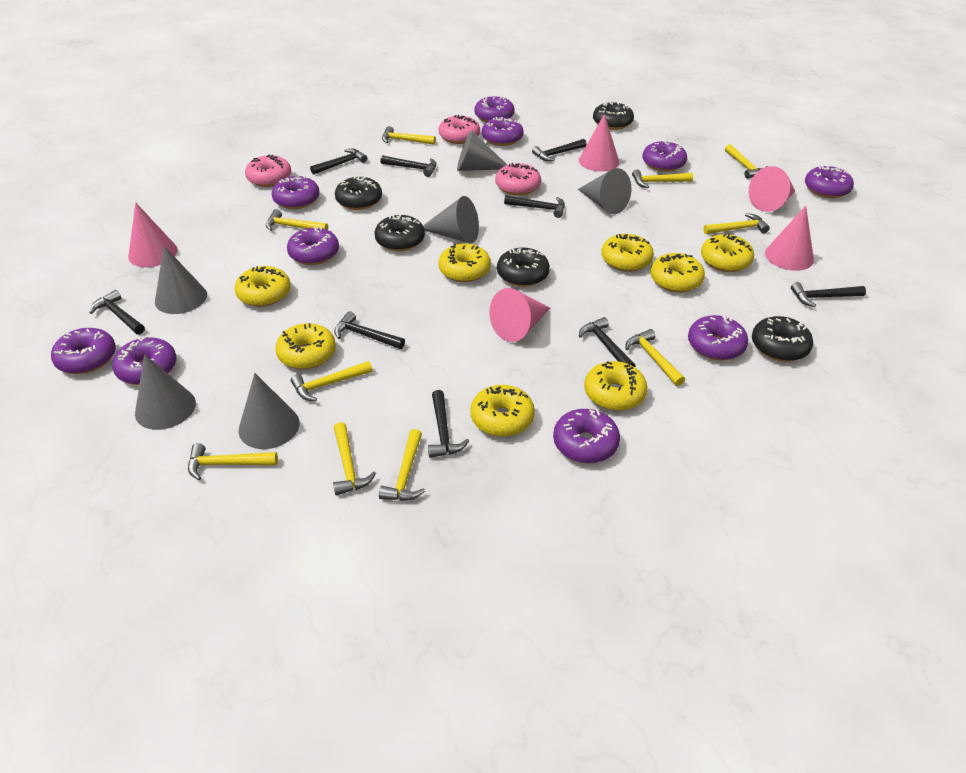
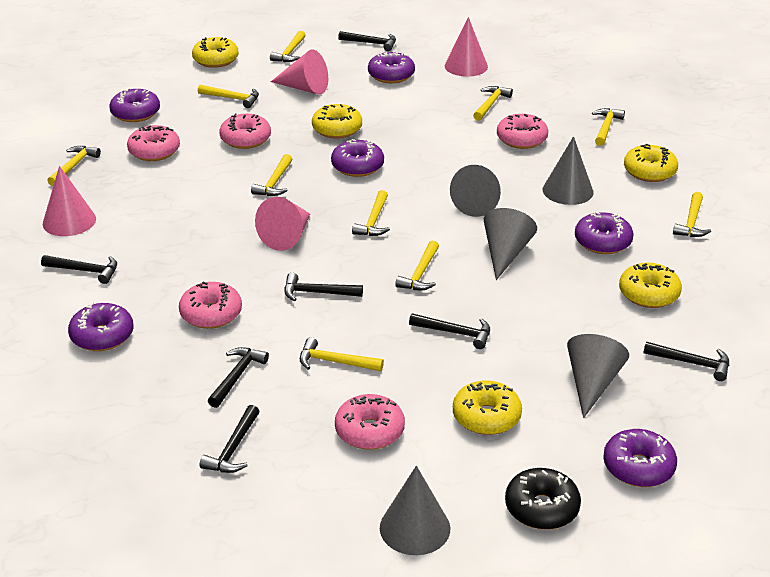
black donut: 5 -> 1
black hammer: 9 -> 7
grey cone: 6 -> 5
pink cone: 5 -> 4
pink donut: 3 -> 5
purple donut: 10 -> 6
yellow donut: 8 -> 5

